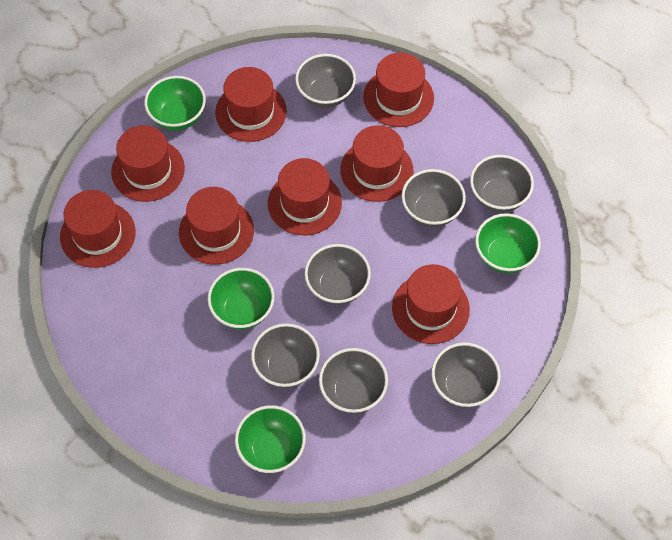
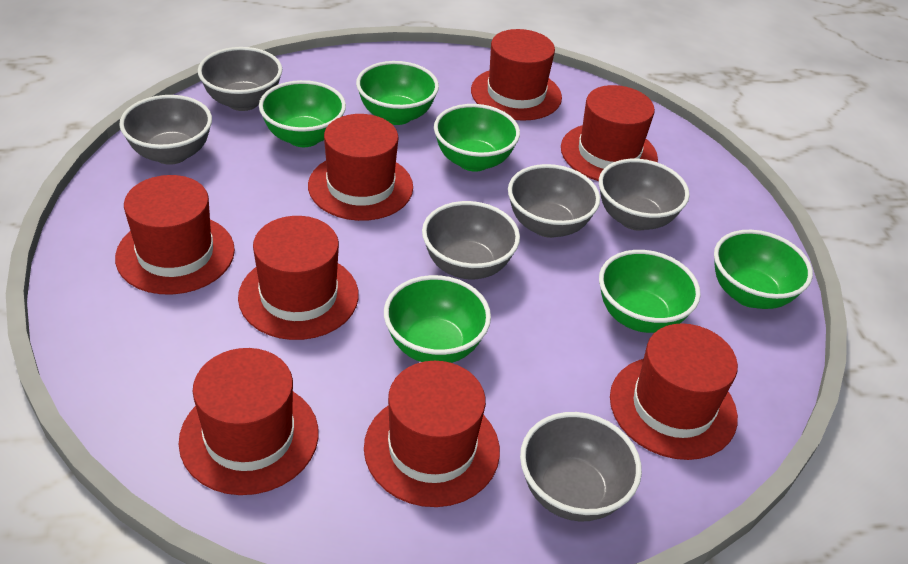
green bowl: 4 -> 6
grey bowl: 7 -> 6

